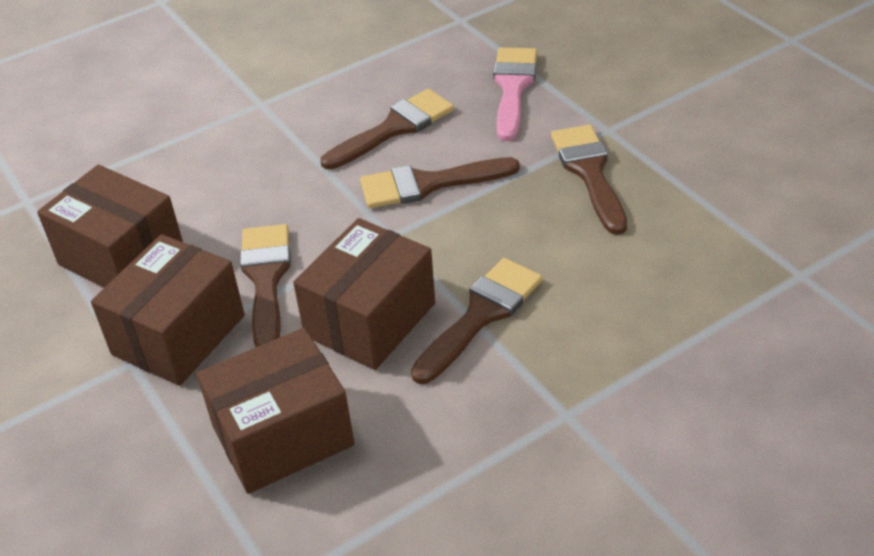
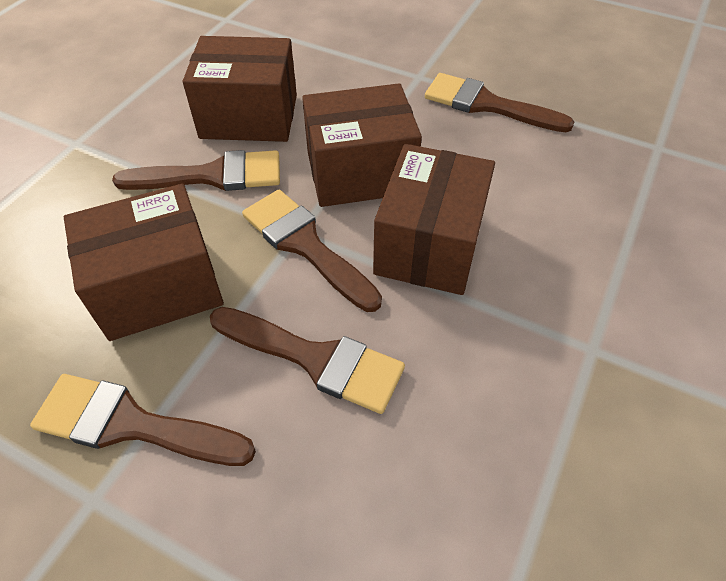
pink brush: 1 -> 0

